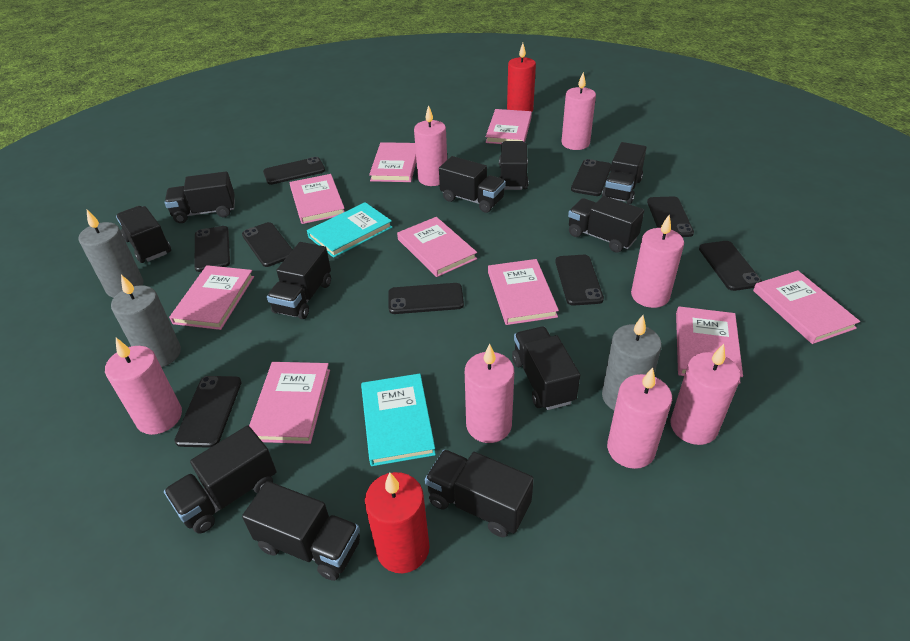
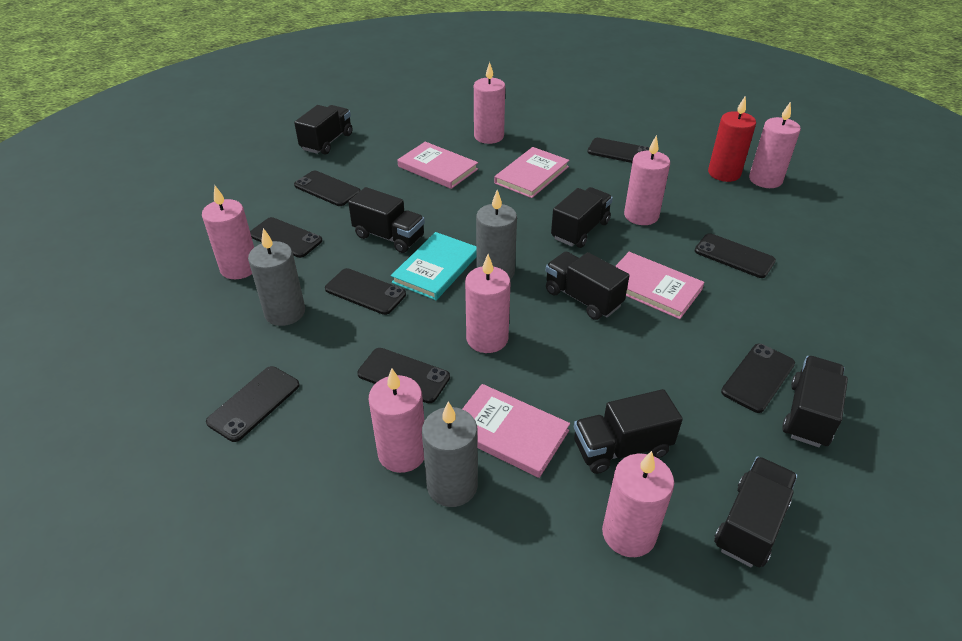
black phone: 9 -> 8
black truck: 11 -> 7
pink book: 9 -> 4
red candle: 2 -> 1
turquoise book: 2 -> 1

